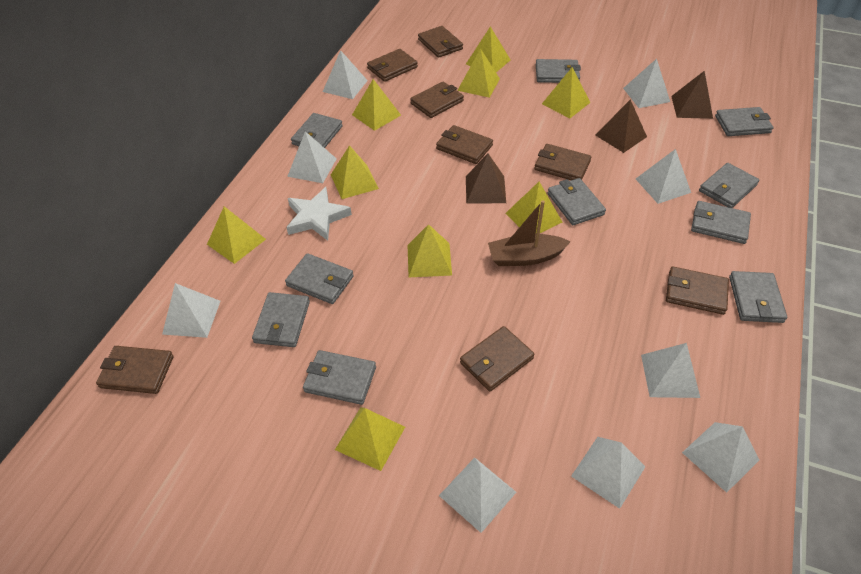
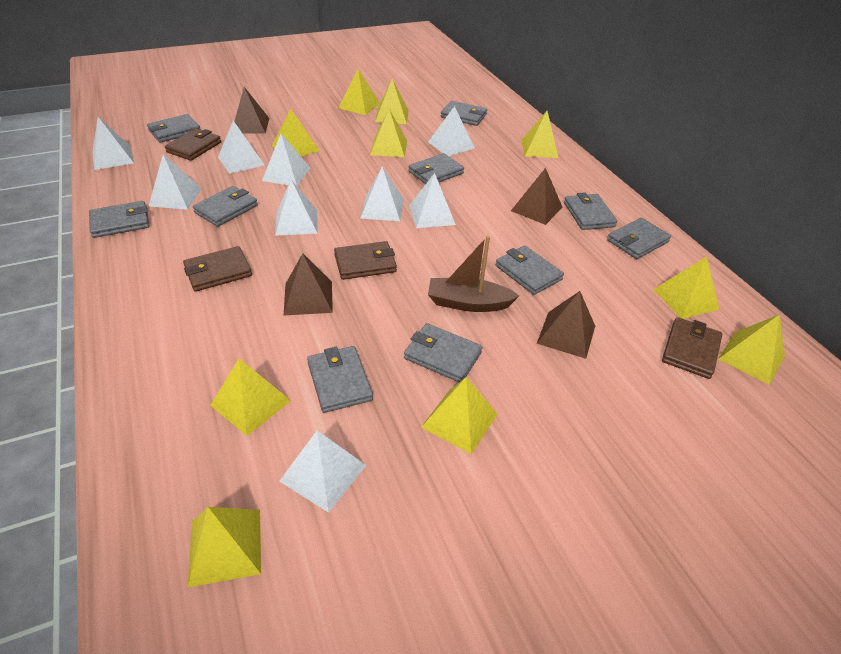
brown pyramid: 3 -> 4
brown wallet: 8 -> 4
white star: 1 -> 0
yellow pyramid: 9 -> 10

